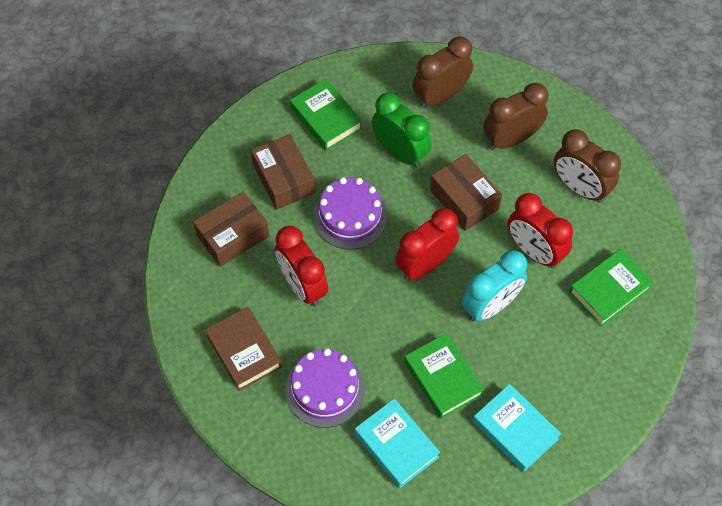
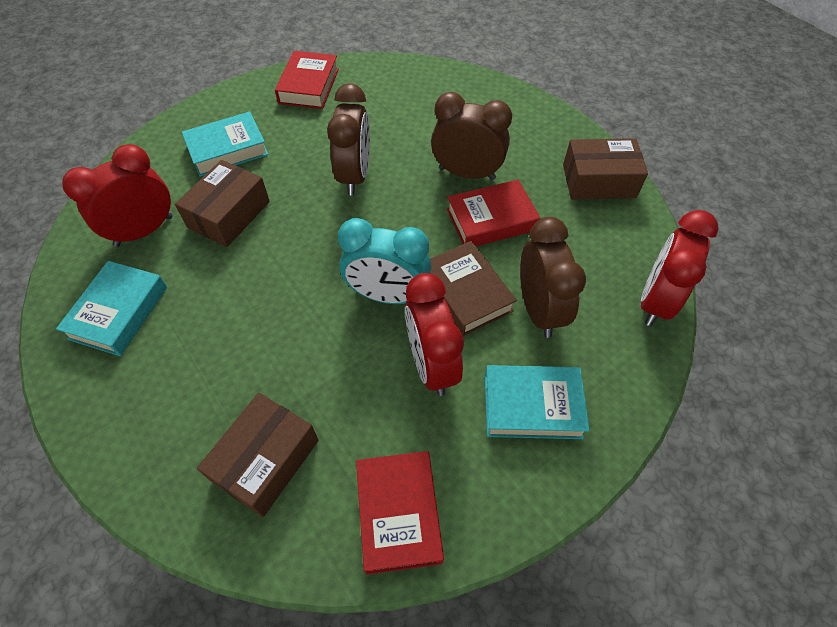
green book: 3 -> 0
green clock: 1 -> 0
purple cake: 2 -> 0
red book: 0 -> 3
turquoise book: 2 -> 3

